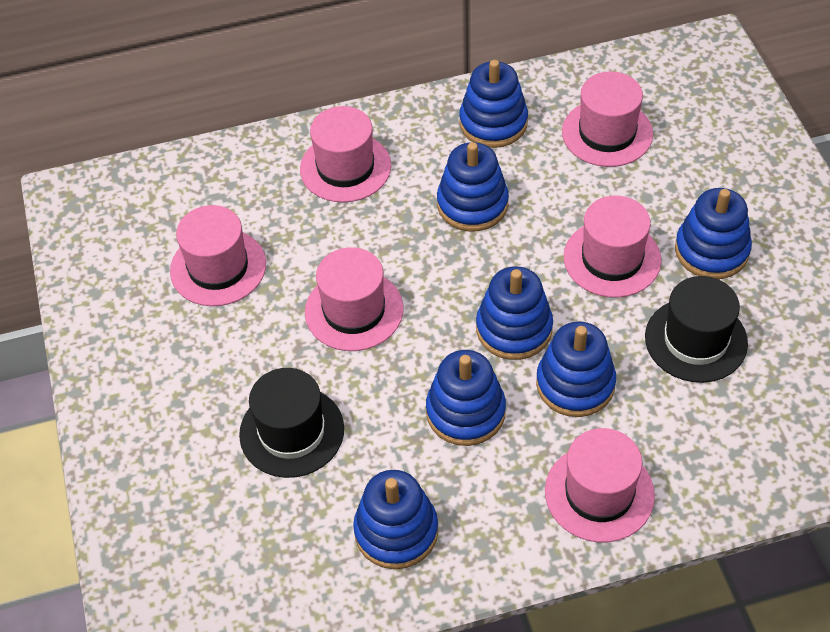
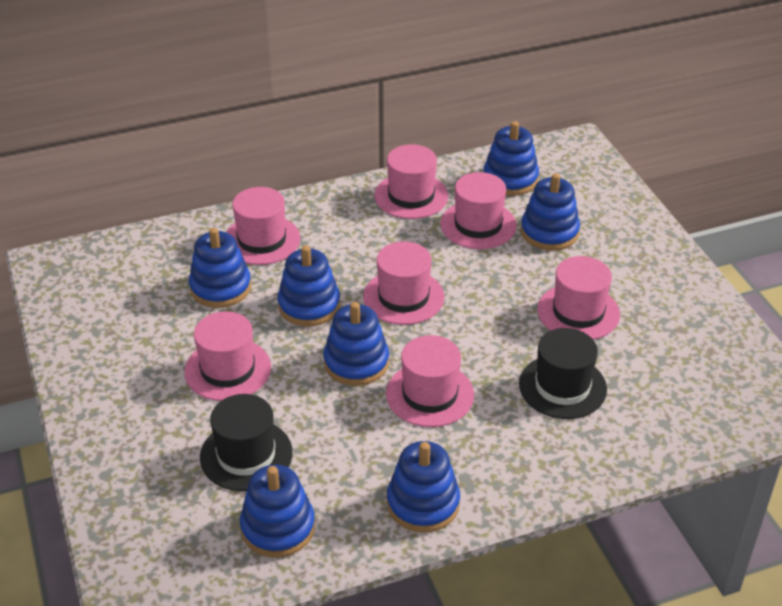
pink hat: 6 -> 7

